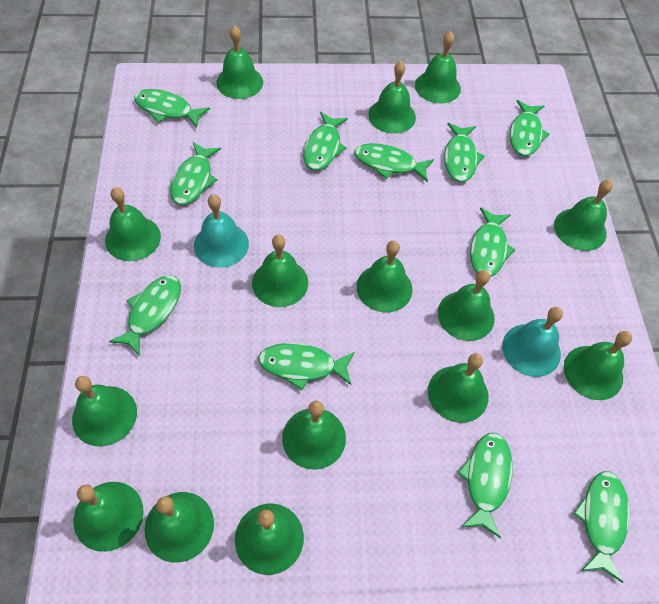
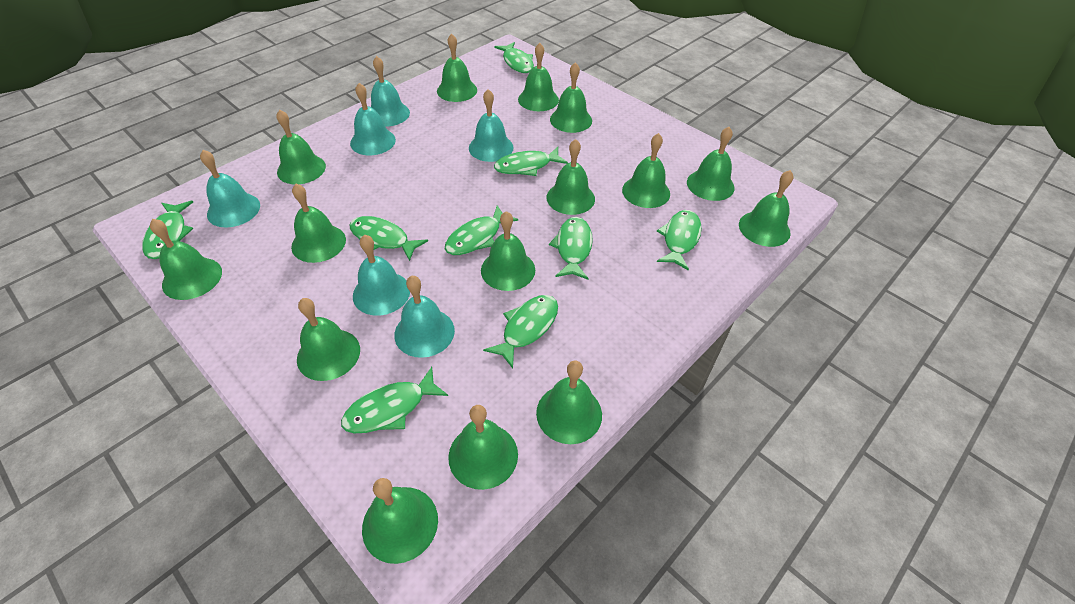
green fish: 11 -> 9
turquoise bell: 2 -> 6

